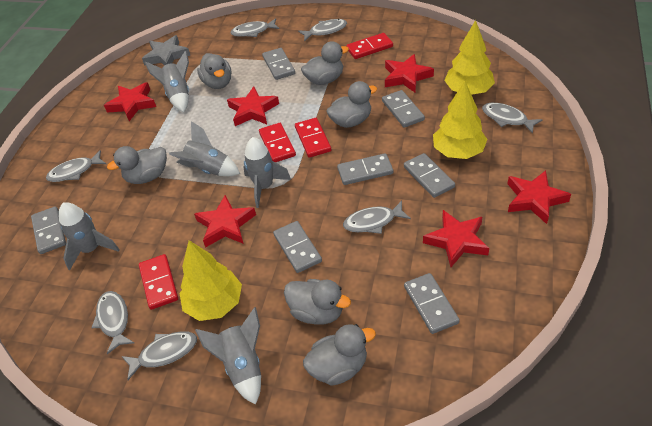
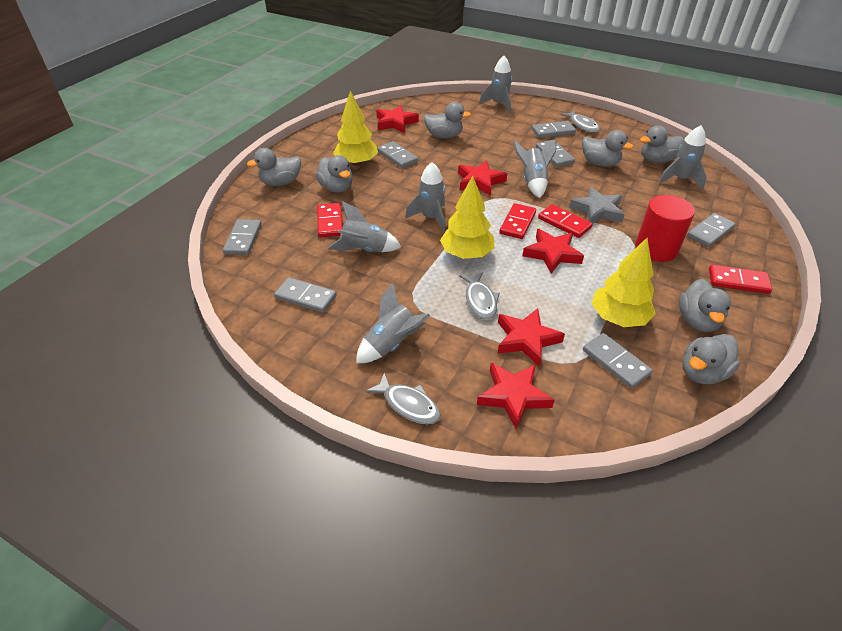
grey duck: 6 -> 7
grey fish: 7 -> 3
grey rocket: 5 -> 6
red cylinder: 0 -> 1
red star: 6 -> 5

